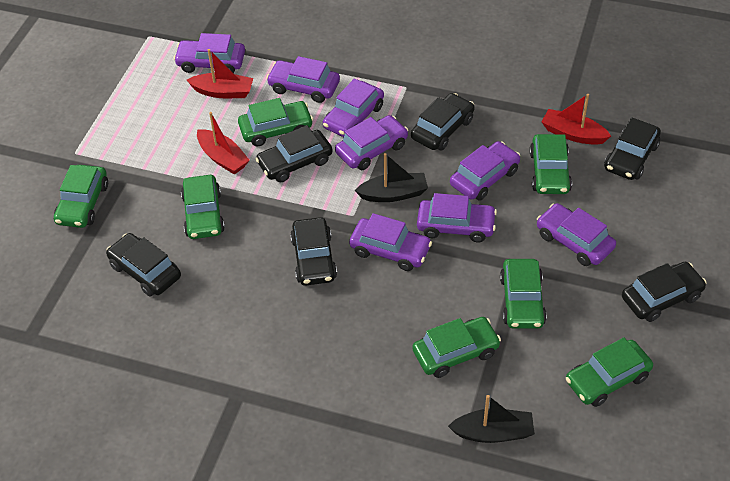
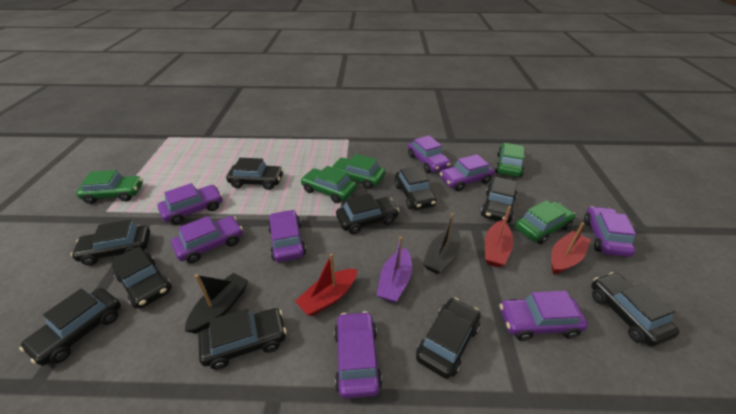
black car: 6 -> 10
green car: 7 -> 5
purple boat: 0 -> 1

